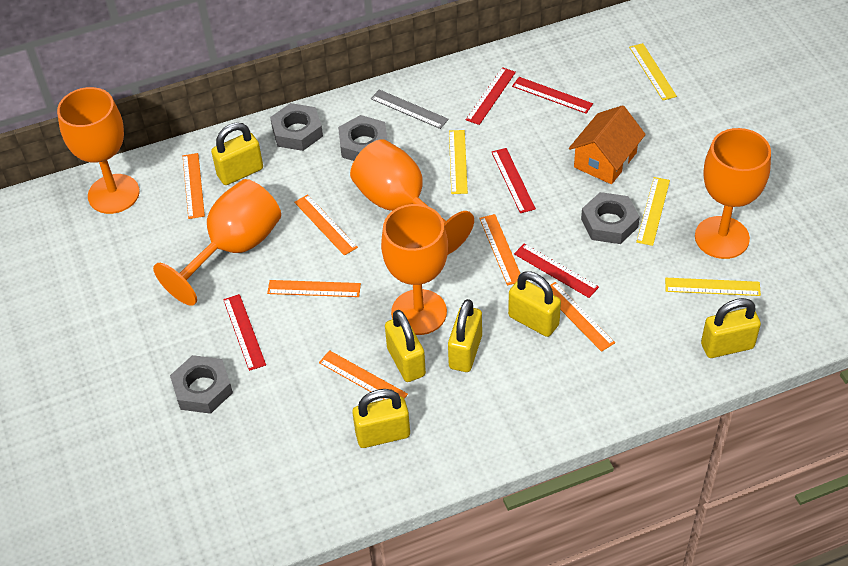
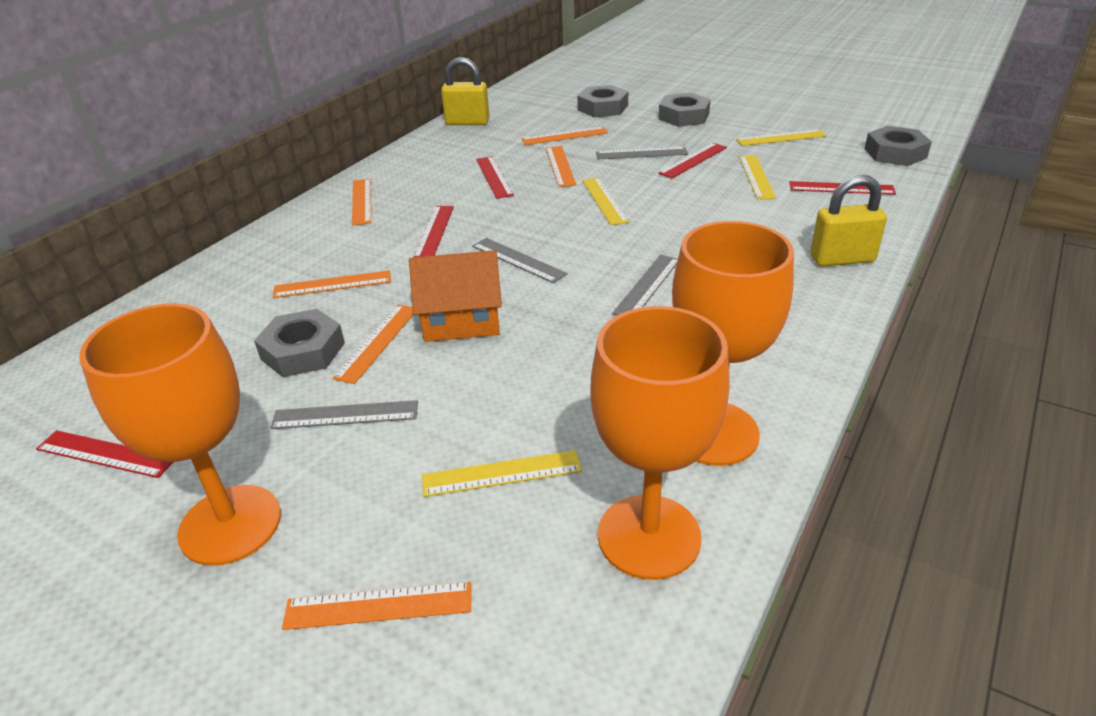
grey ruler: 1 -> 4
orange goblet: 5 -> 3
yellow padlock: 6 -> 2

